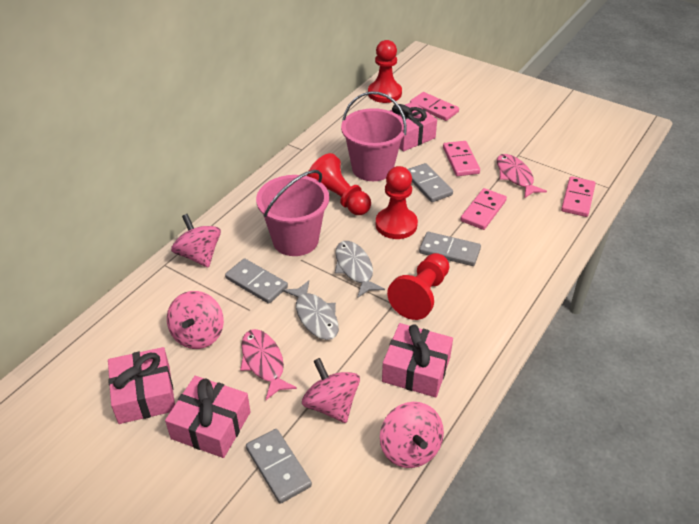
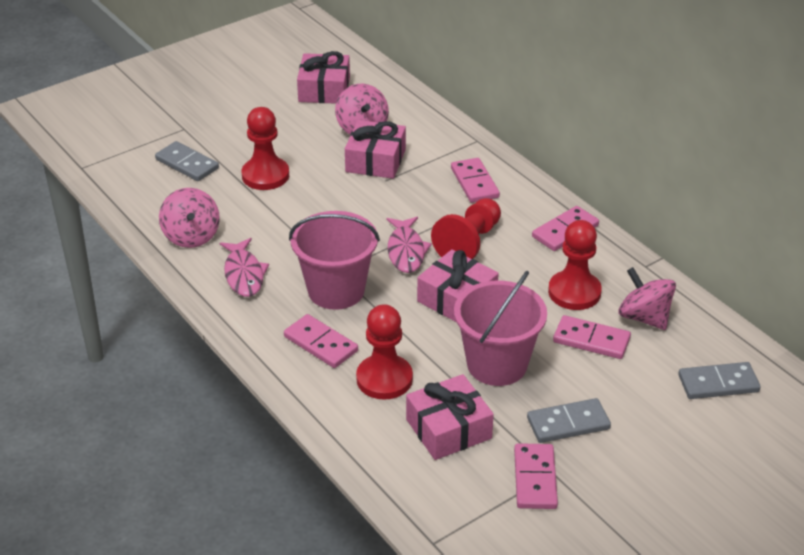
grey domino: 4 -> 3
grey fish: 2 -> 0
pink domino: 4 -> 5
pink spinning top: 4 -> 3

